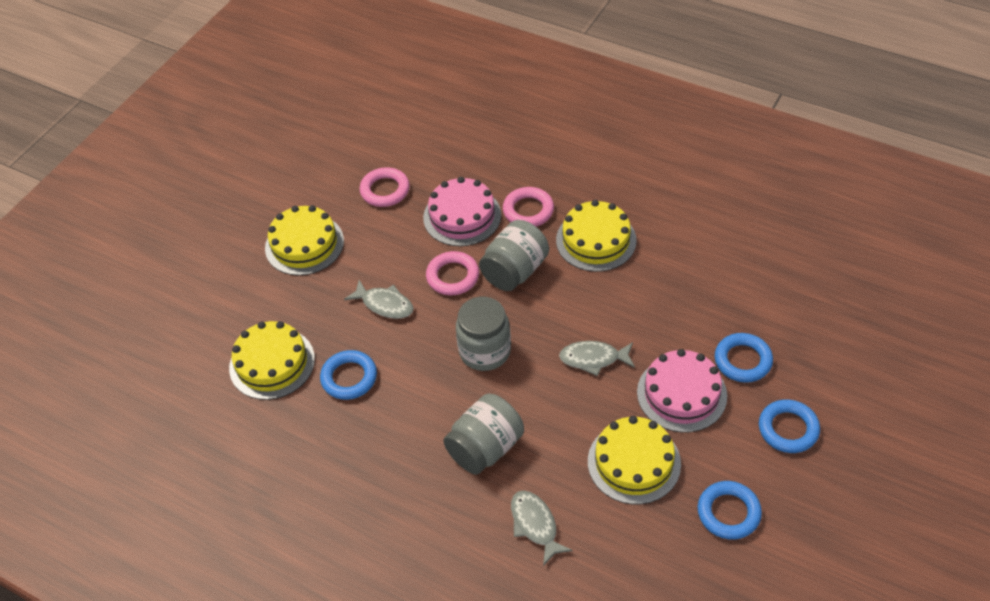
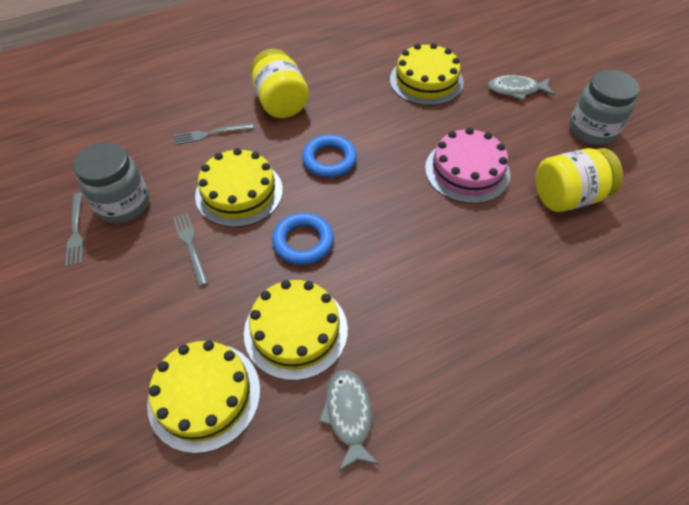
blue ring: 4 -> 2
grey fish: 3 -> 2
grey fork: 0 -> 3
grey jar: 3 -> 2
pink cake: 2 -> 1
pink ring: 3 -> 0
yellow jar: 0 -> 2

